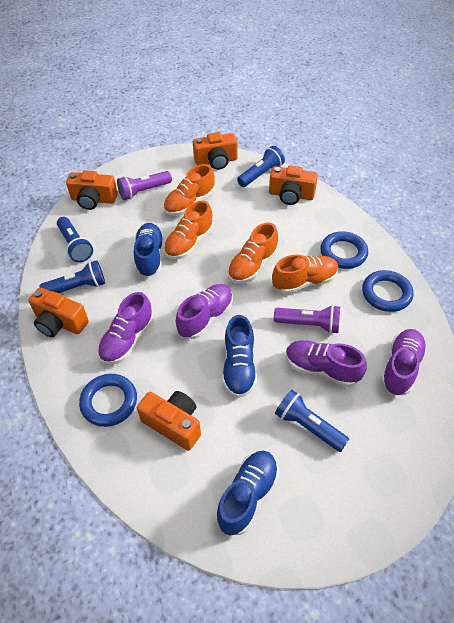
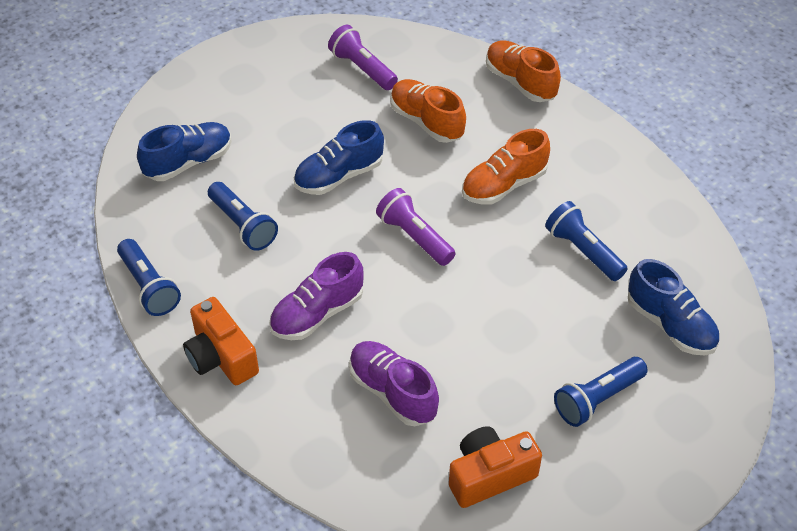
blue ring: 3 -> 0
orange camera: 5 -> 2
orange shoe: 4 -> 3
purple shoe: 4 -> 2

